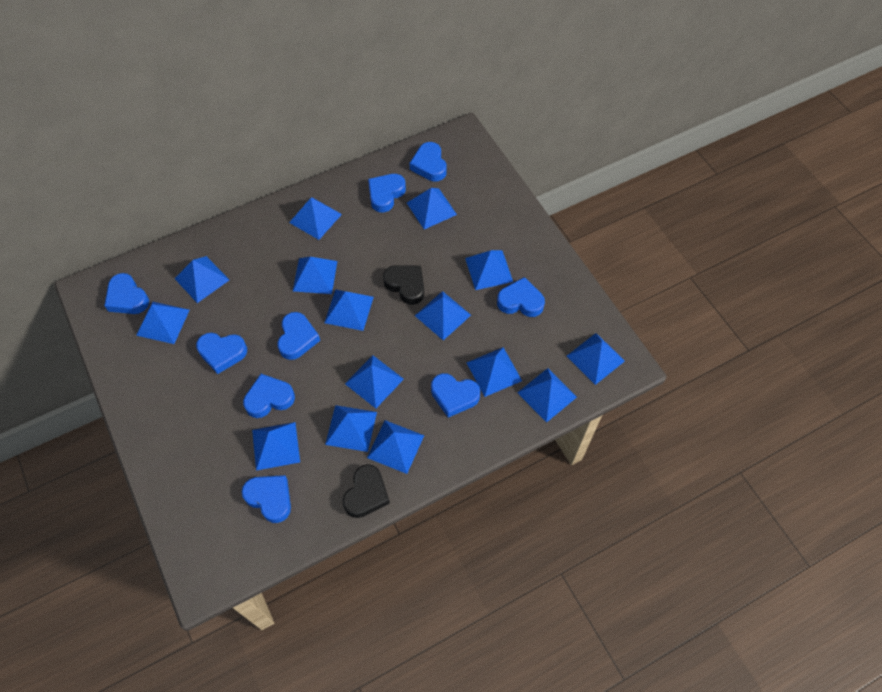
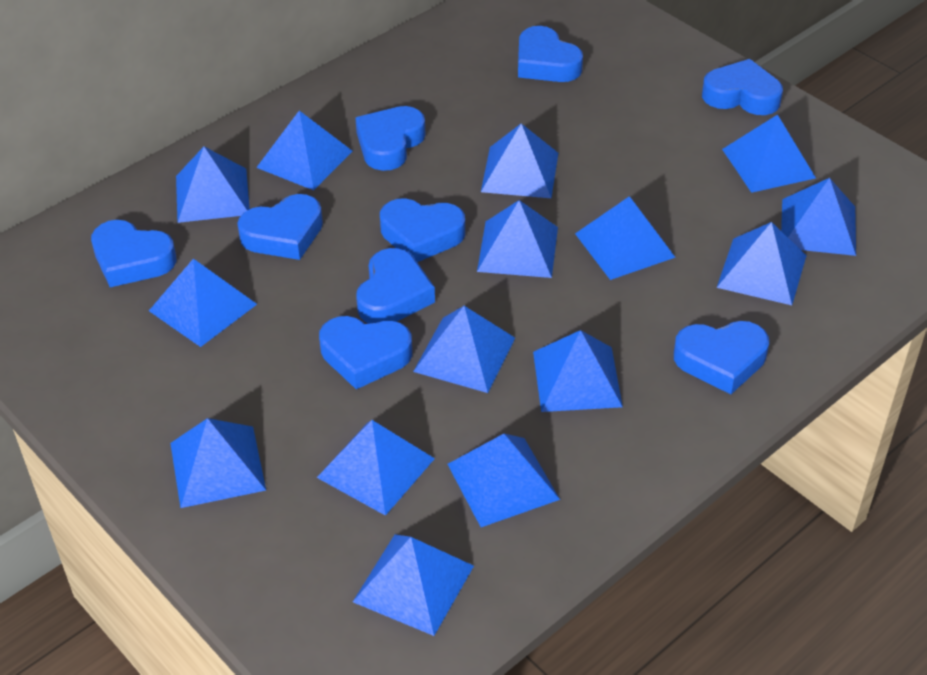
black heart: 2 -> 0

